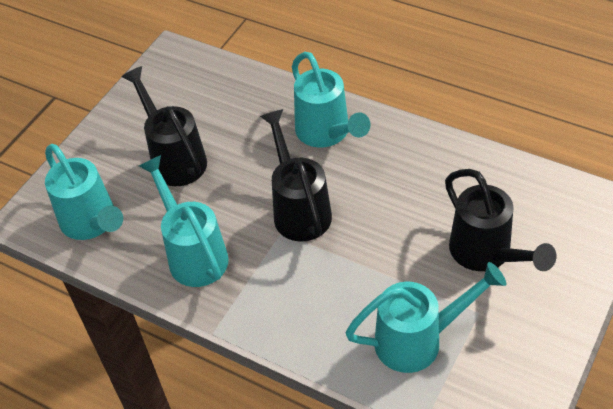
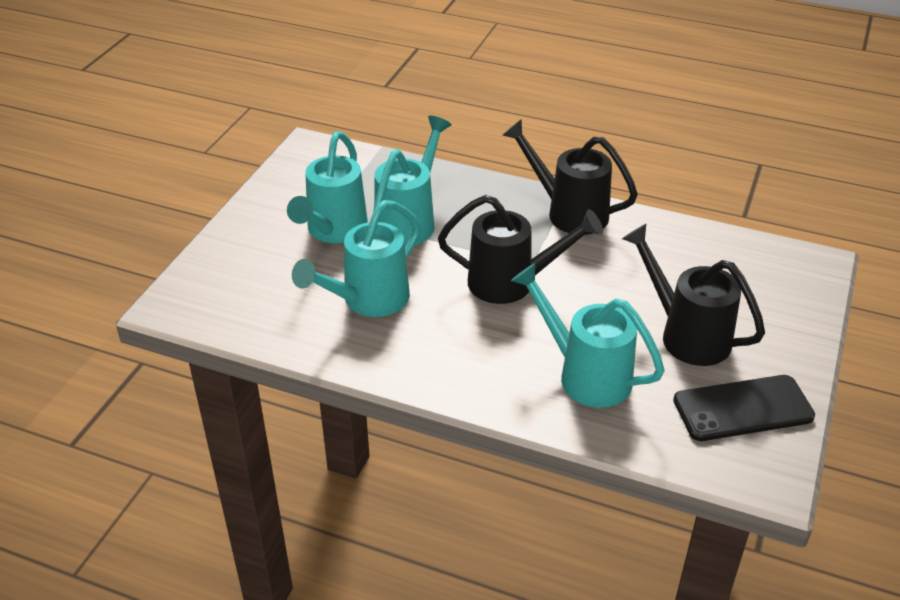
black phone: 0 -> 1

